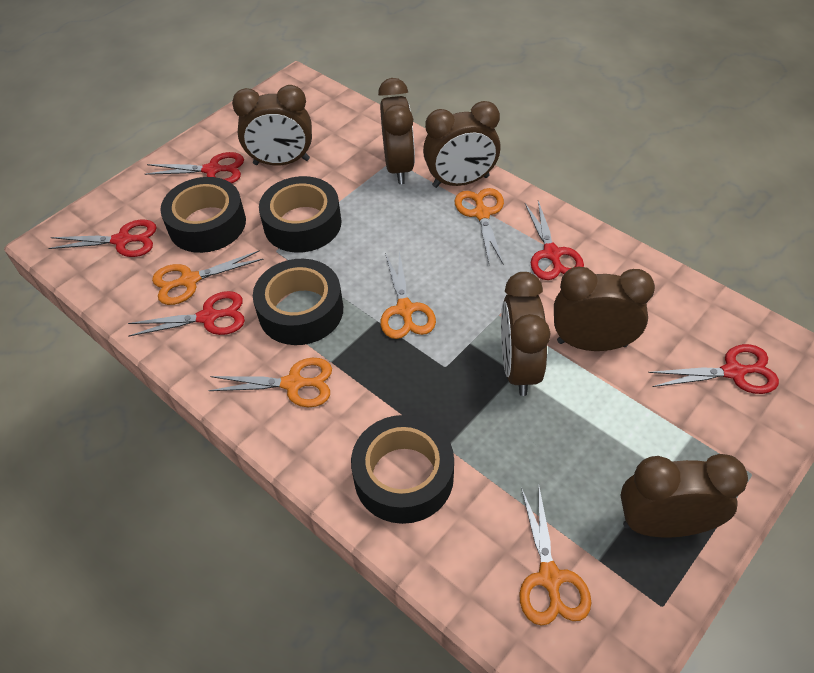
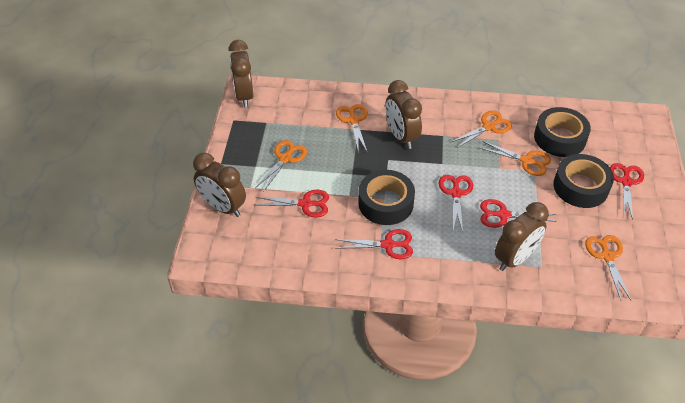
black tape: 4 -> 3
brown clock: 6 -> 4

